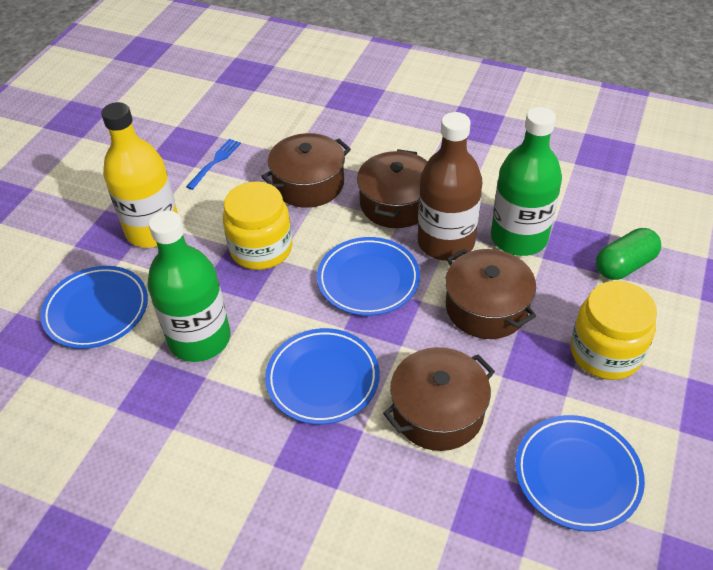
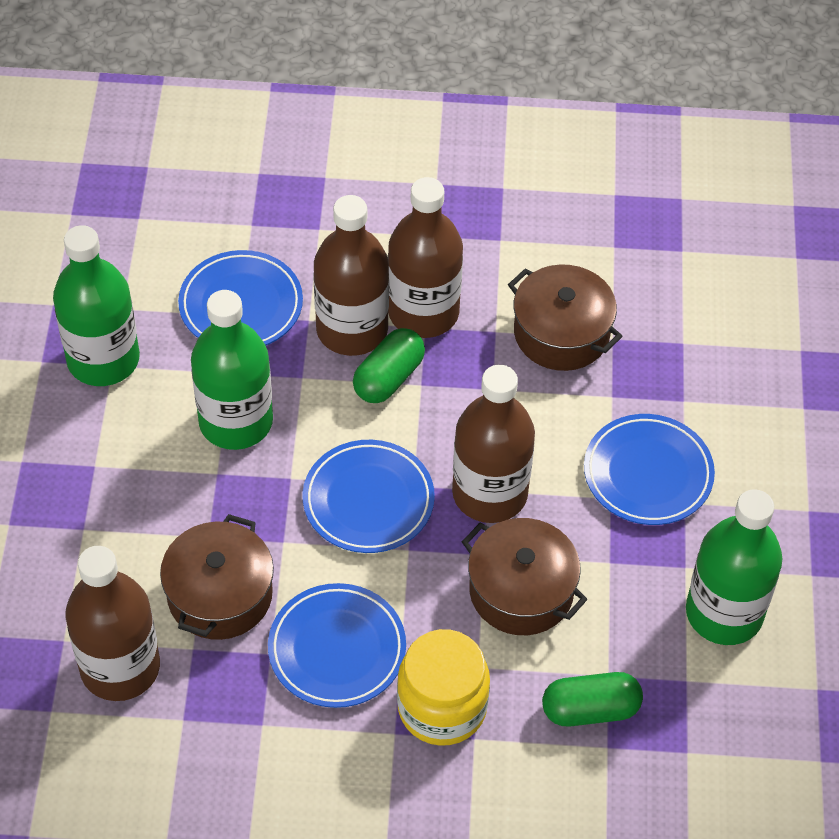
blue fork: 1 -> 0
brown bottle: 1 -> 4
brown pot: 4 -> 3
green bottle: 2 -> 3
green capsule: 1 -> 2
yellow bottle: 1 -> 0
yellow jar: 2 -> 1

